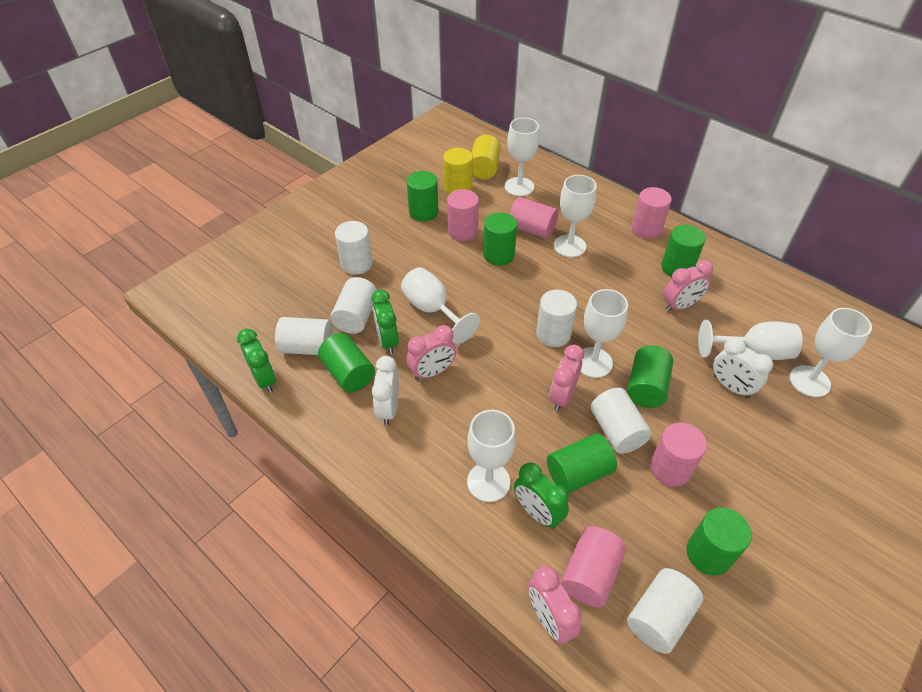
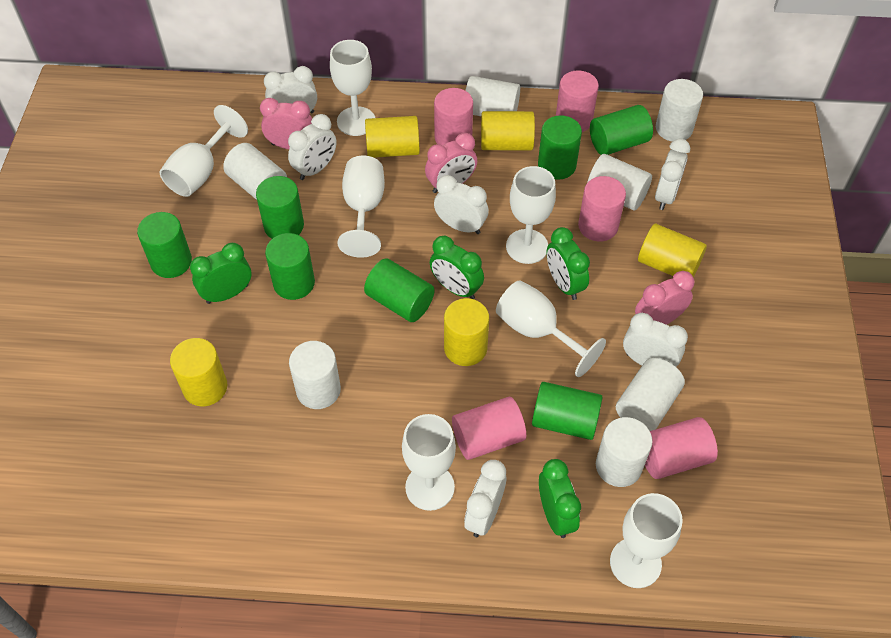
green clock: 3 -> 4
pink clock: 4 -> 3
white clock: 2 -> 6
white cylinder: 6 -> 7
yellow cylinder: 2 -> 5

